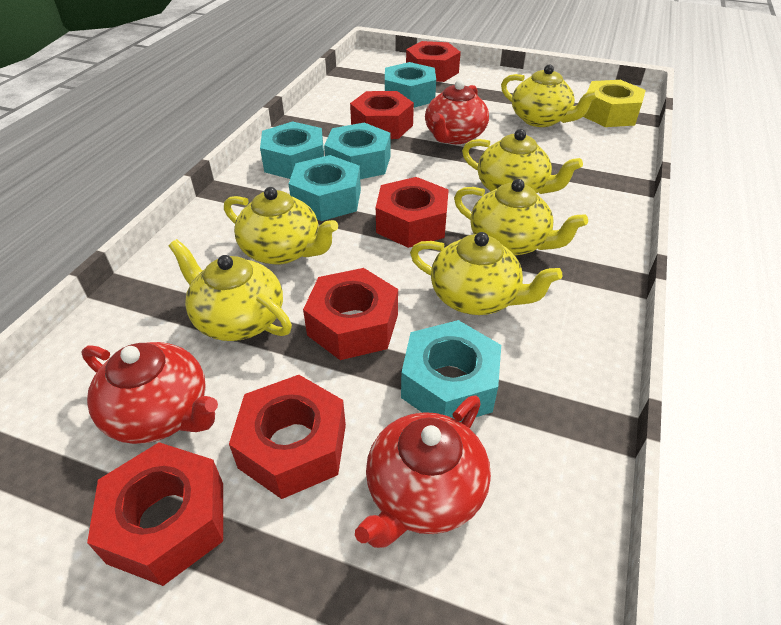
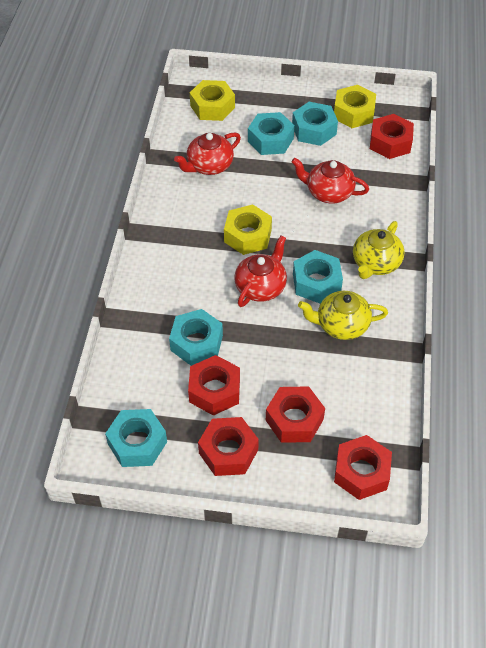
red nut: 6 -> 5
yellow nut: 1 -> 3
yellow teapot: 6 -> 2

